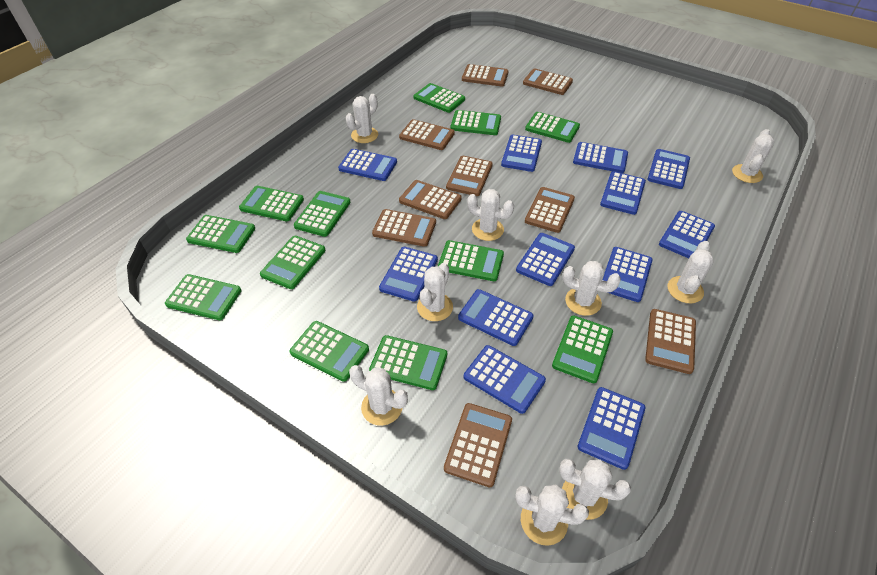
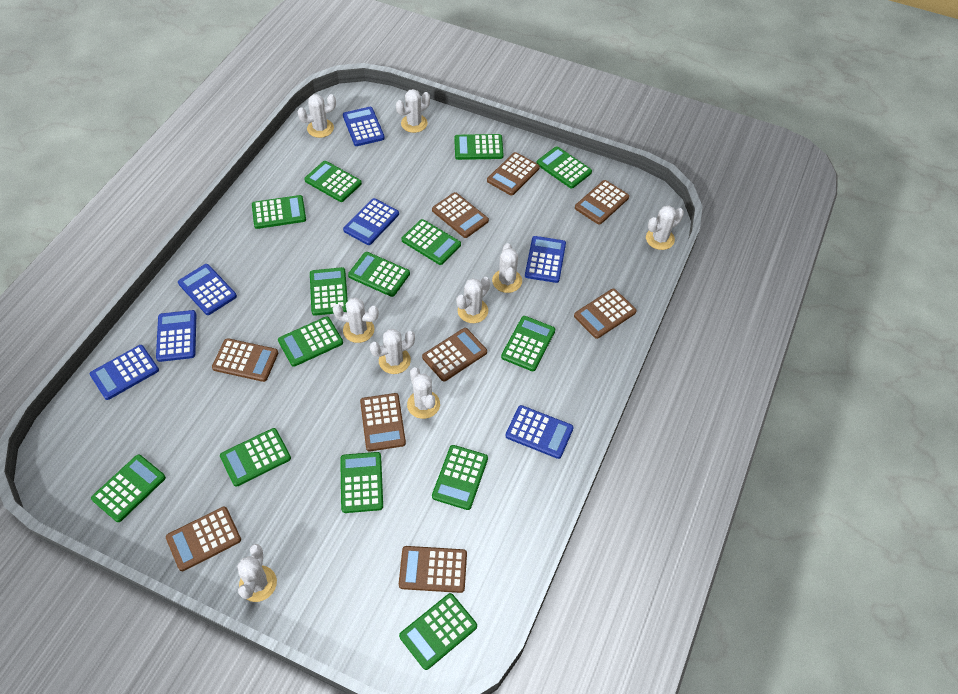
blue calculator: 12 -> 7
green calculator: 12 -> 14

